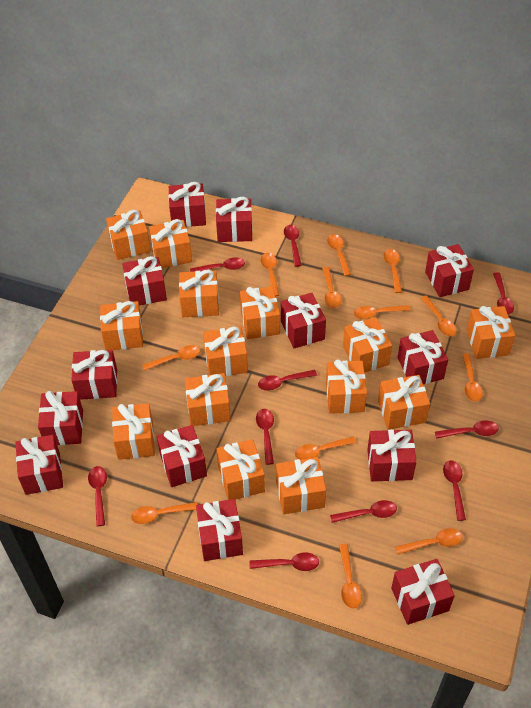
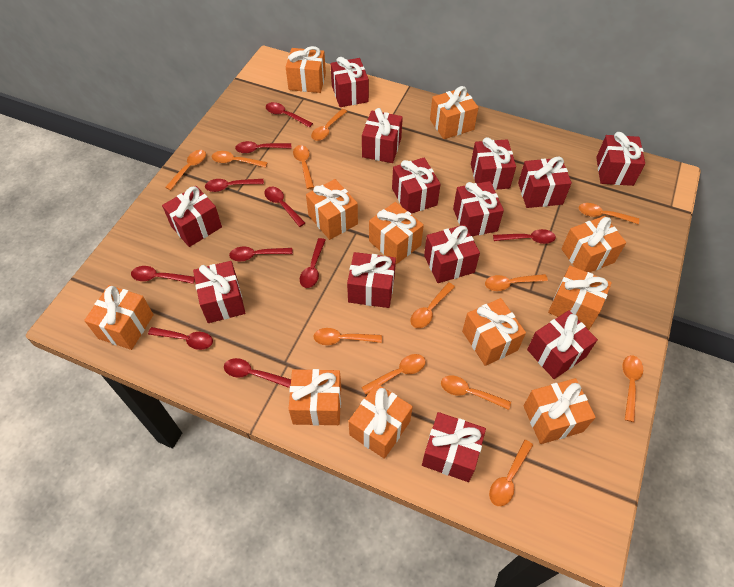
orange gift: 14 -> 11

